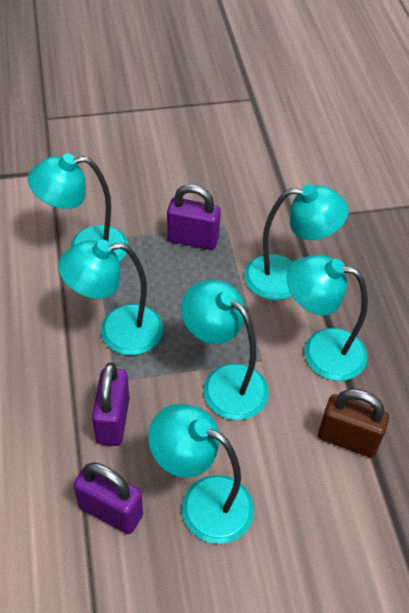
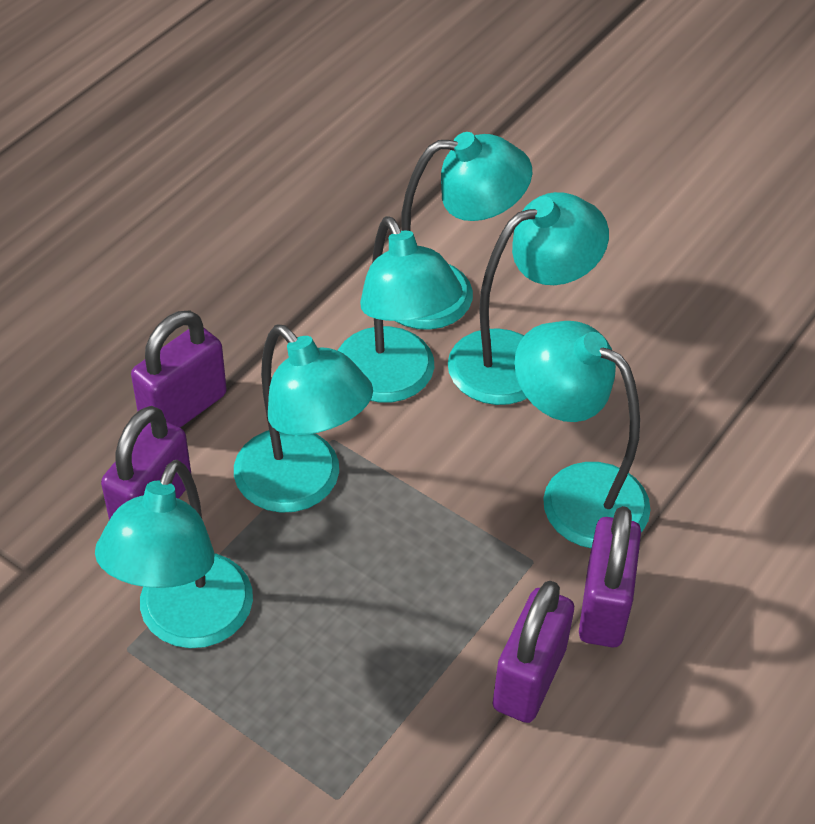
brown padlock: 1 -> 0
purple padlock: 3 -> 4

